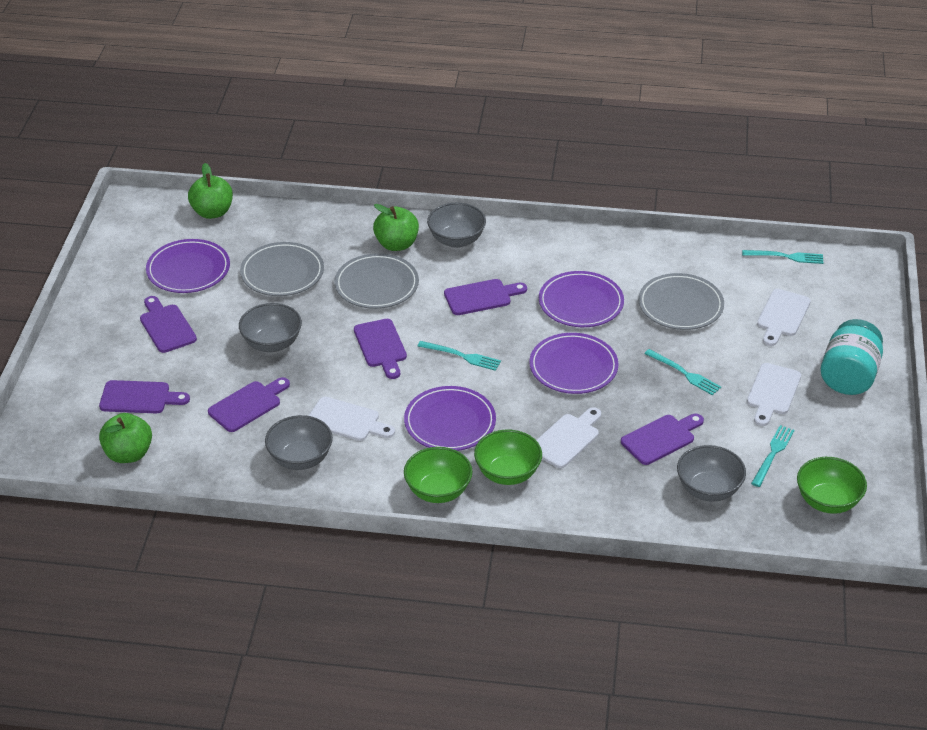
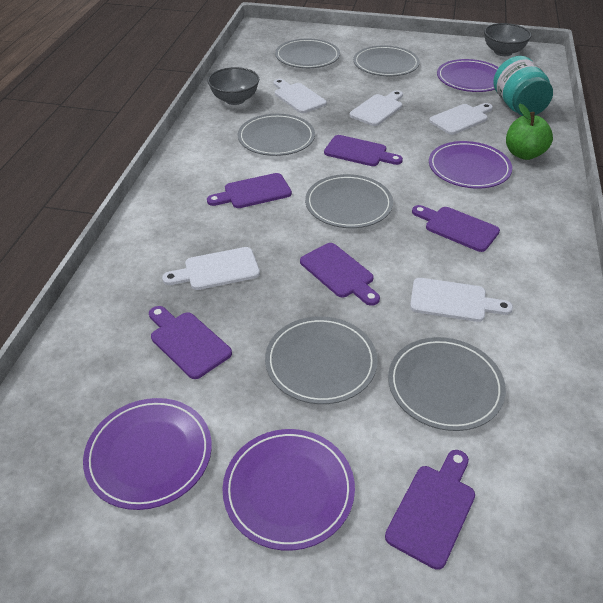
green apple: 3 -> 1
green bowl: 3 -> 0
grey bowl: 4 -> 2
grey plate: 3 -> 6
turquoise fork: 4 -> 0
white cutting board: 4 -> 5

